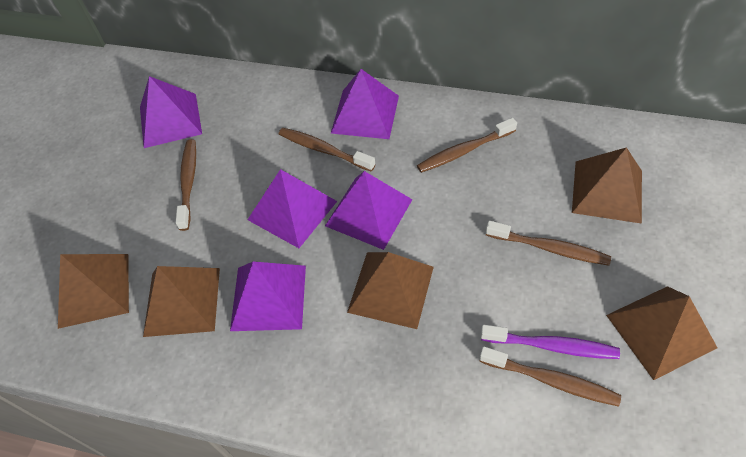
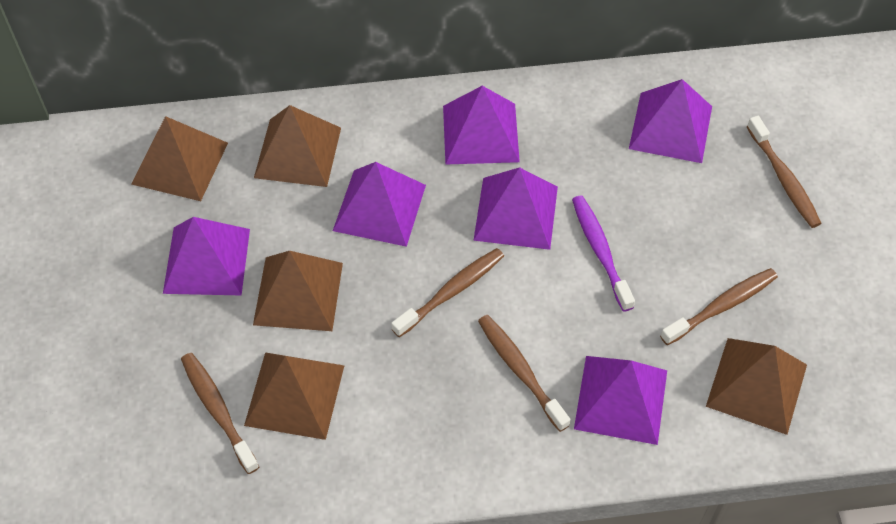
purple pyramid: 5 -> 6

